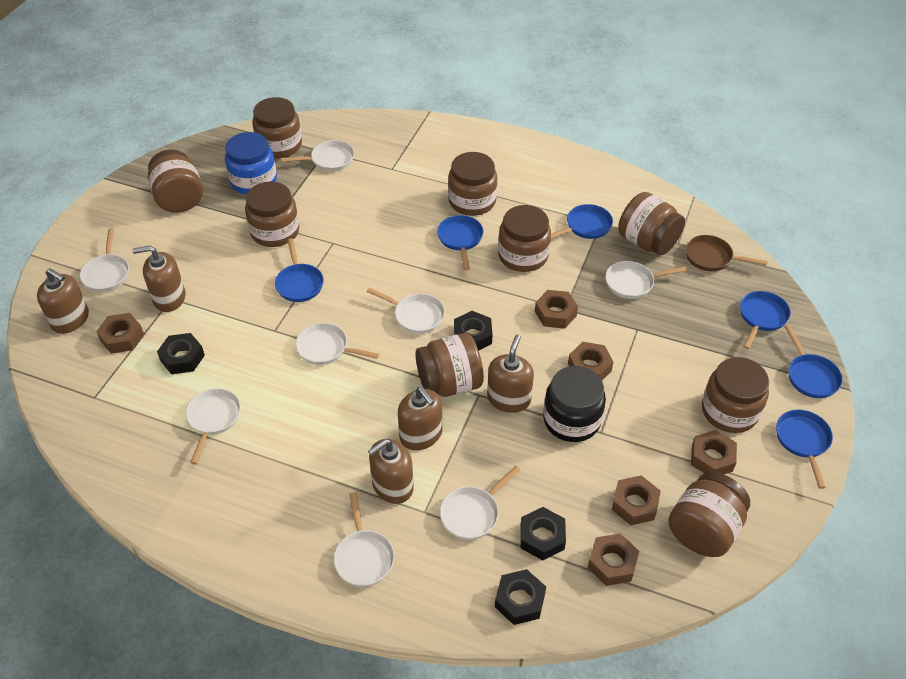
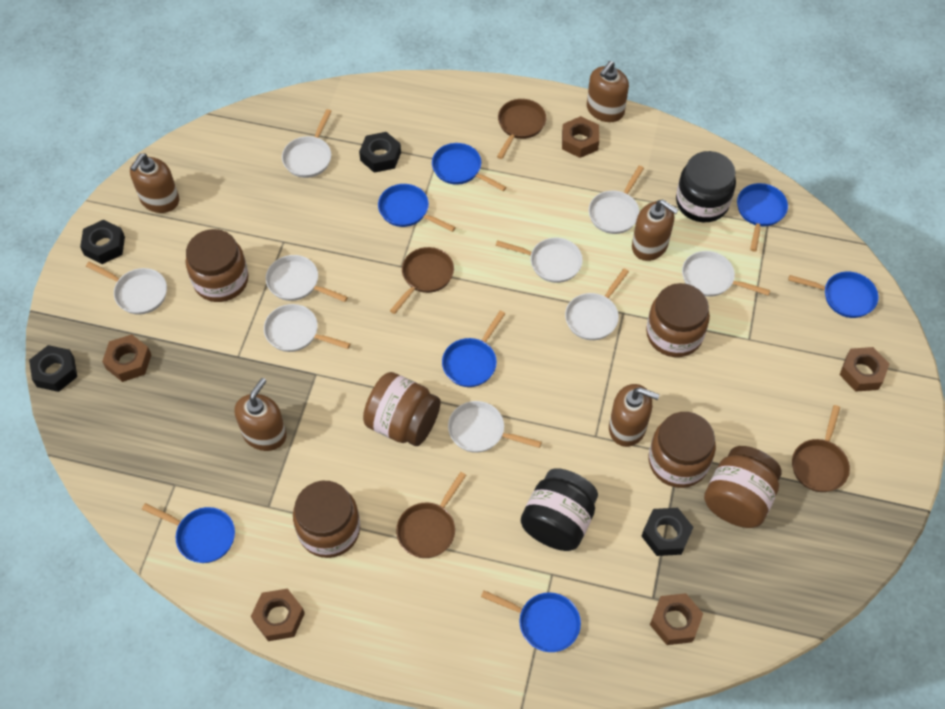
black jar: 1 -> 2
blue jar: 1 -> 0
blue pan: 6 -> 7
brown jar: 9 -> 6
brown nut: 6 -> 5
brown pan: 1 -> 4
white pan: 8 -> 9

